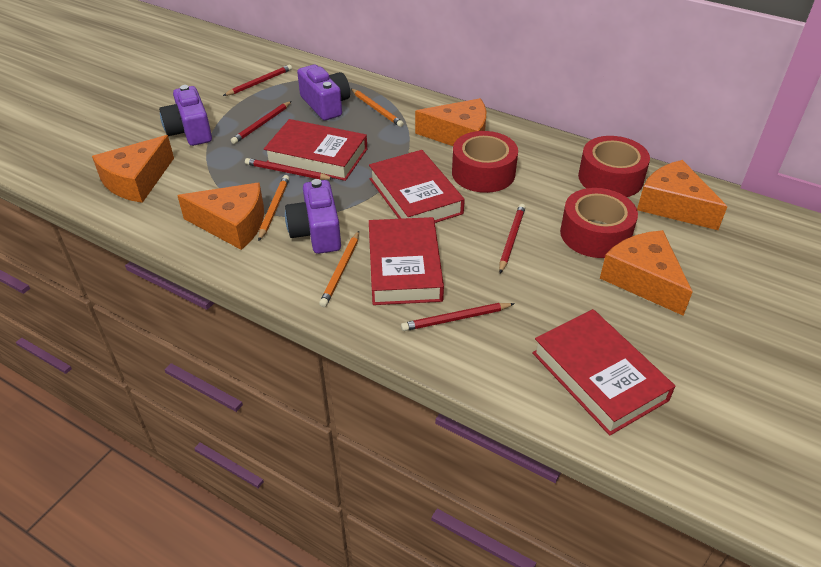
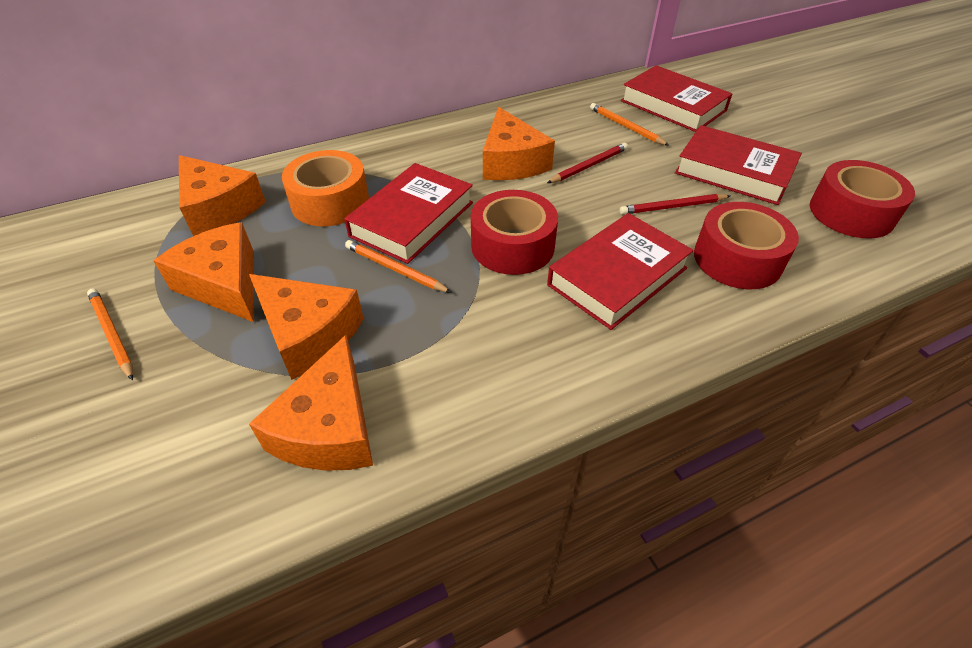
orange tape: 0 -> 1
purple camera: 3 -> 0
red pencil: 5 -> 2

